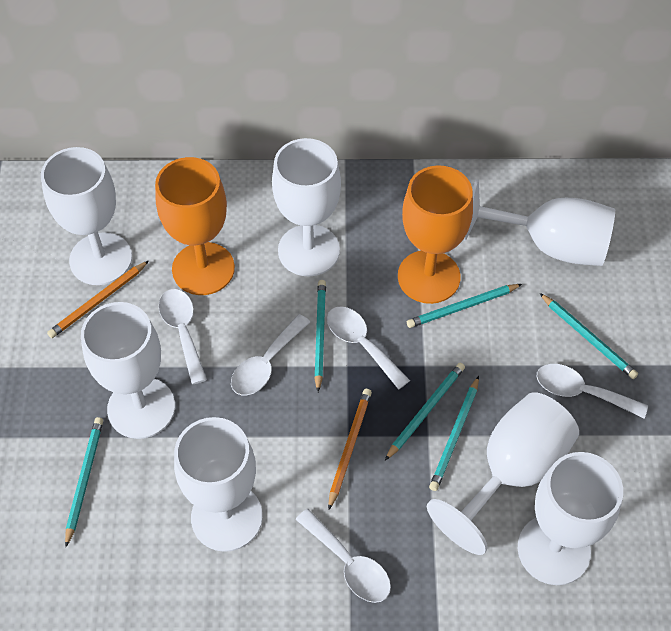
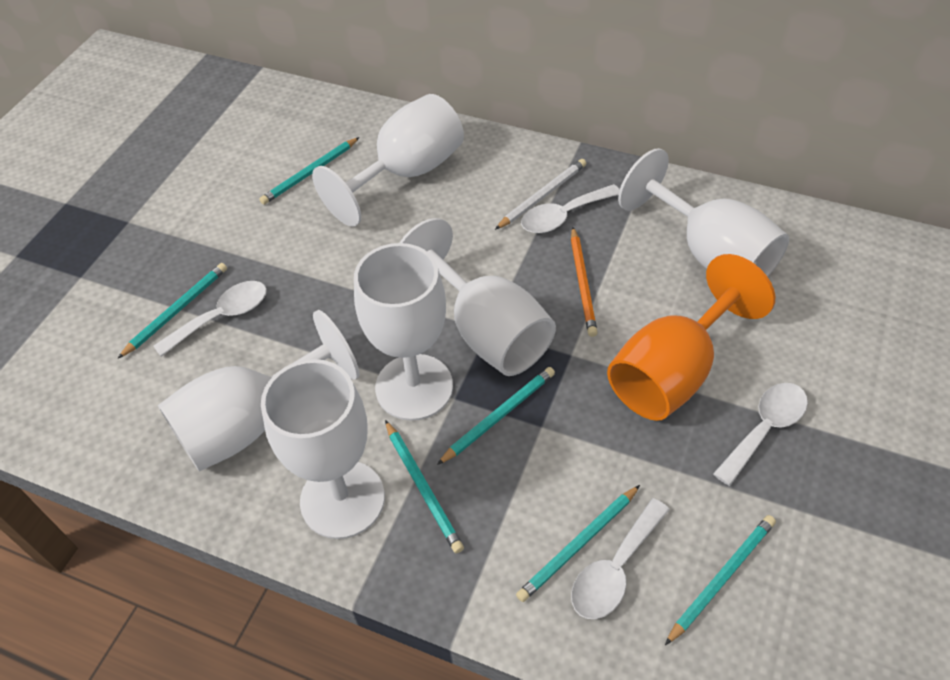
orange goblet: 2 -> 1
orange pencil: 2 -> 1
white goblet: 7 -> 6
white pencil: 0 -> 1
white spoon: 5 -> 4

